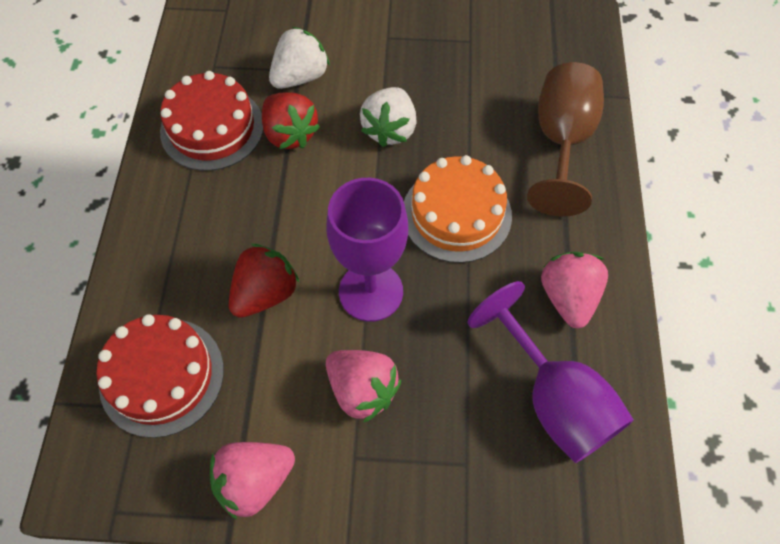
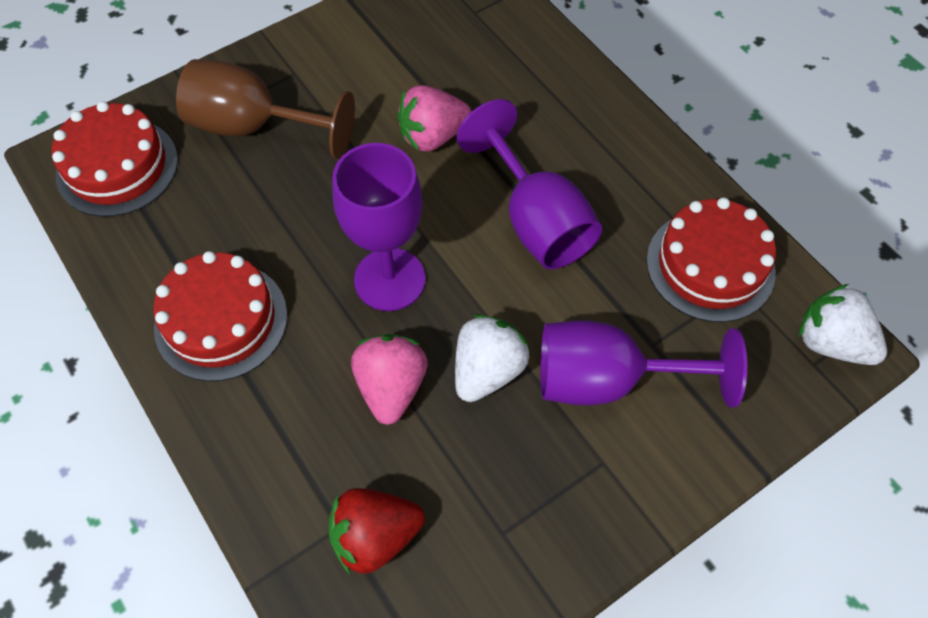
orange cake: 1 -> 0
pink strawberry: 3 -> 2
purple goblet: 2 -> 3
red cake: 2 -> 3
red strawberry: 2 -> 1

